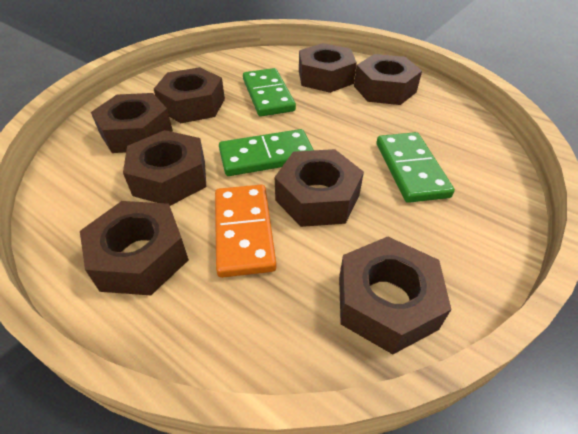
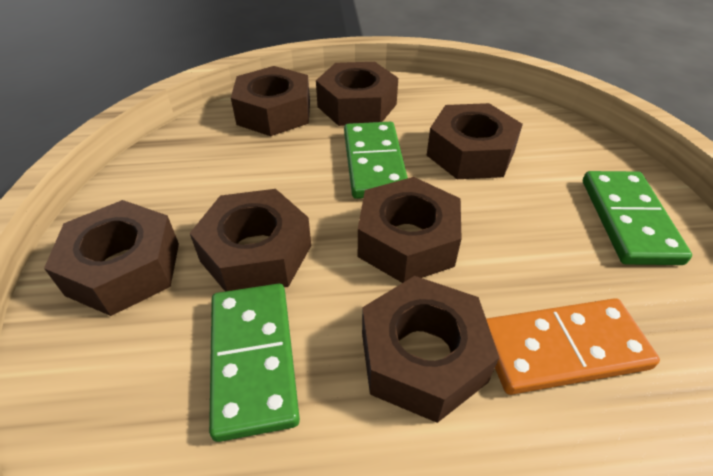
brown nut: 8 -> 7

